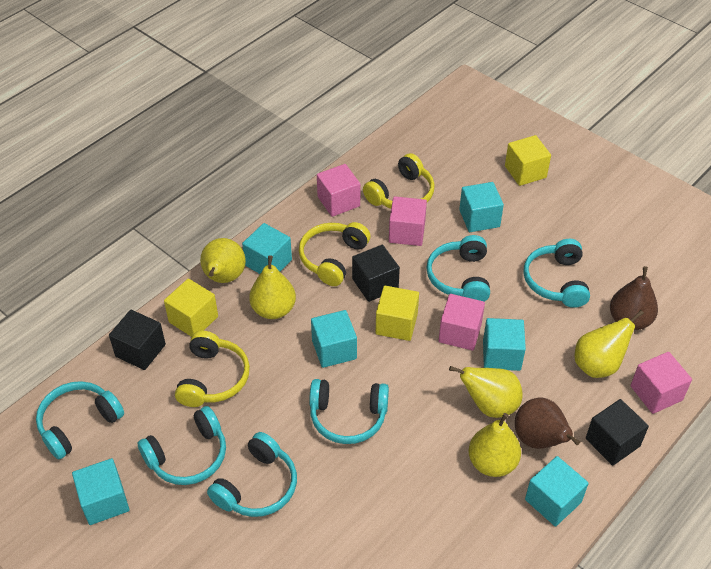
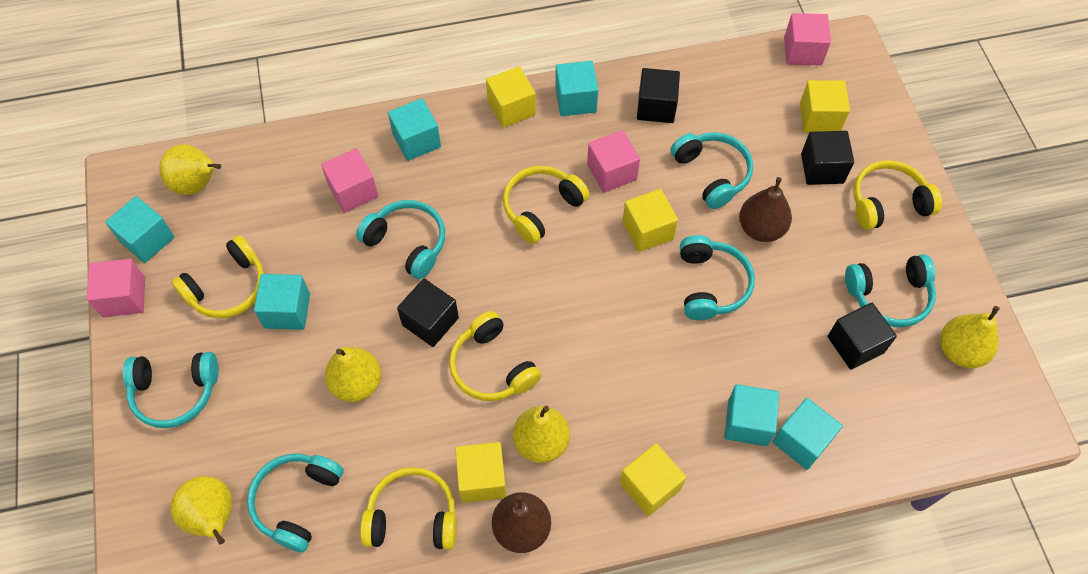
black cube: 3 -> 4
yellow cube: 3 -> 5
yellow headphones: 3 -> 5

